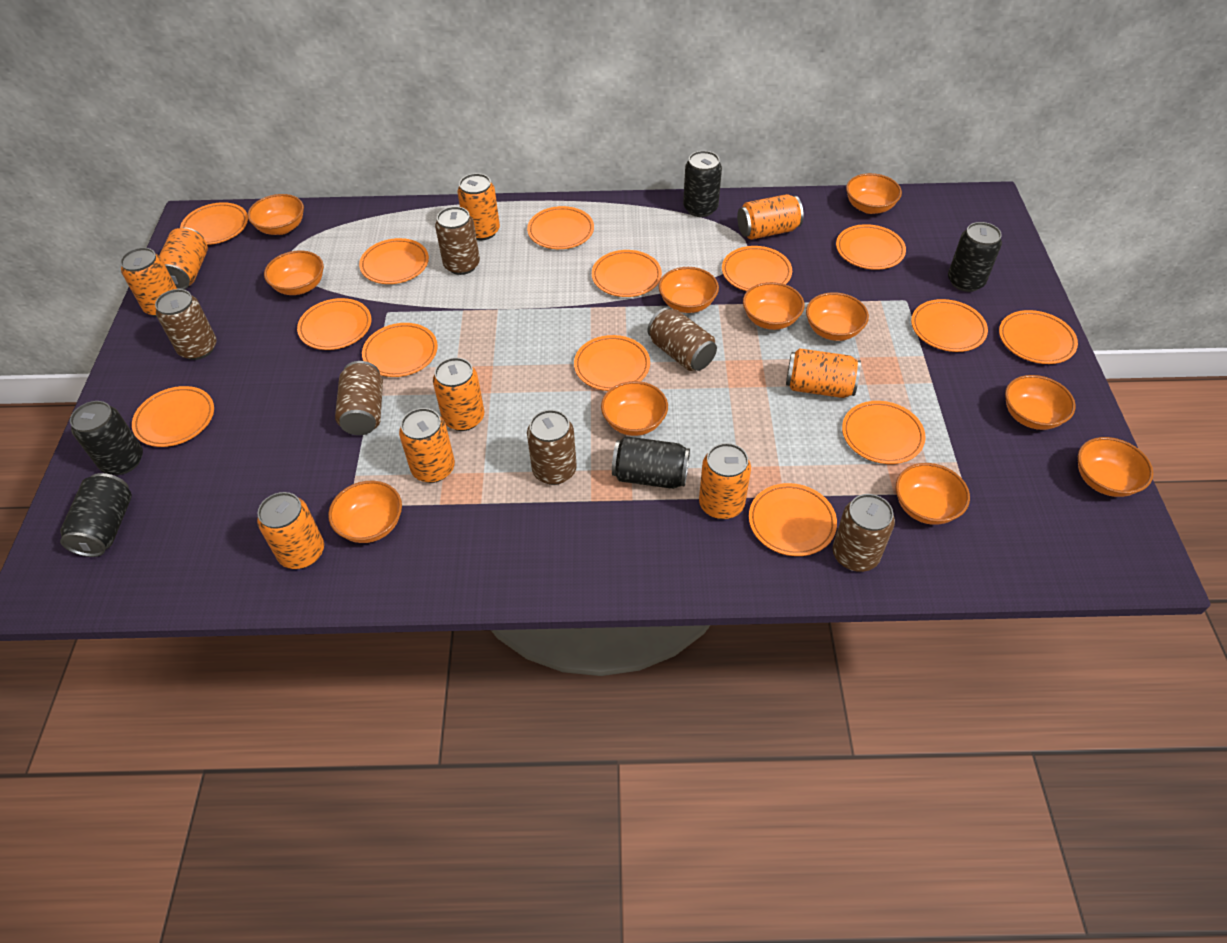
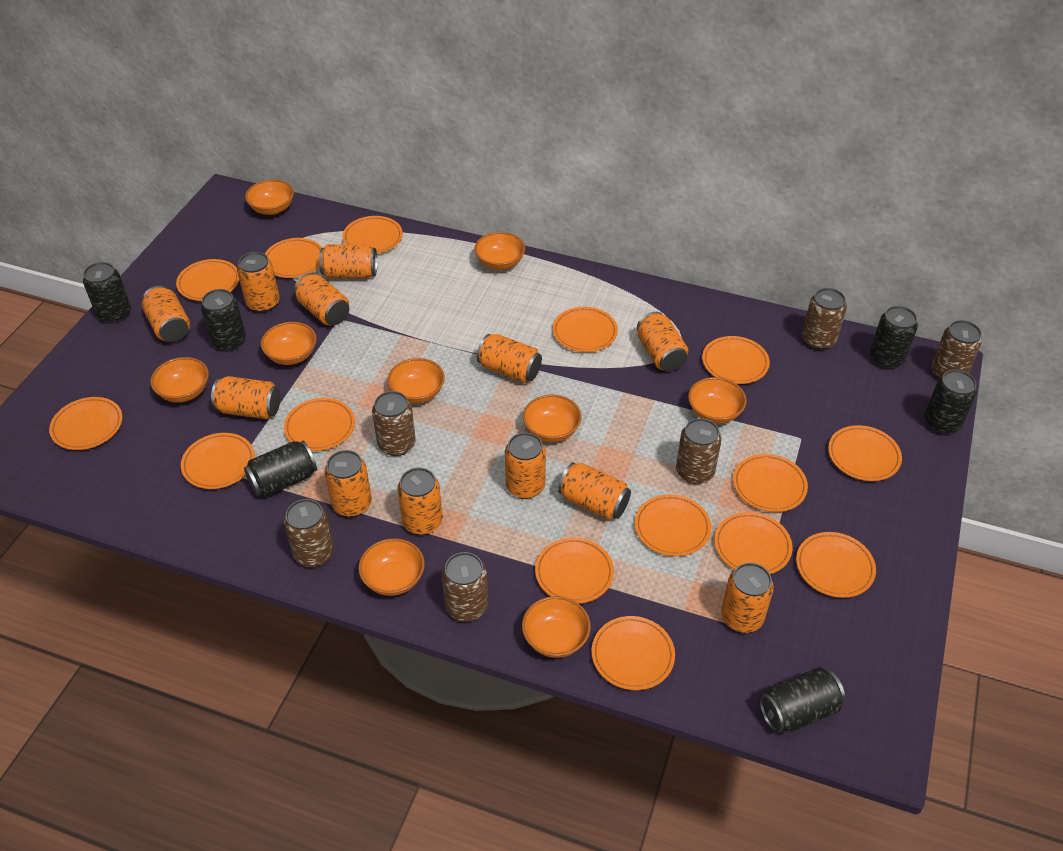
black can: 5 -> 6
orange bowl: 11 -> 9
orange can: 9 -> 12
orange plate: 14 -> 15

